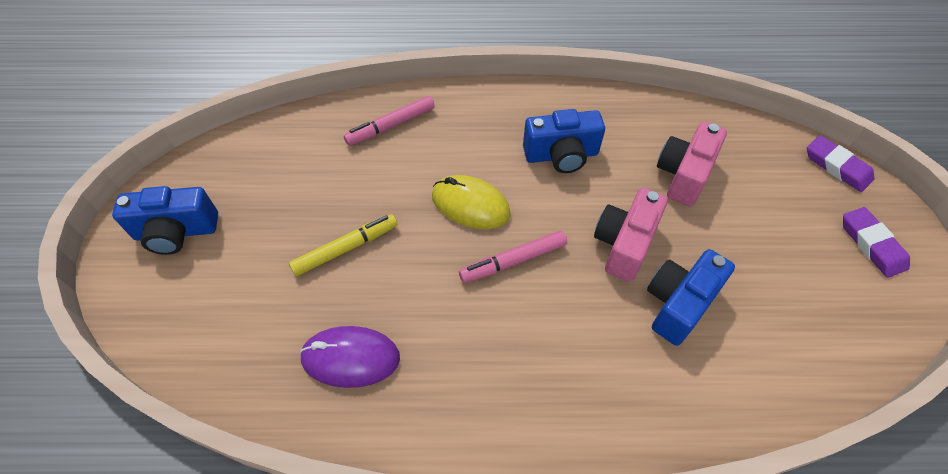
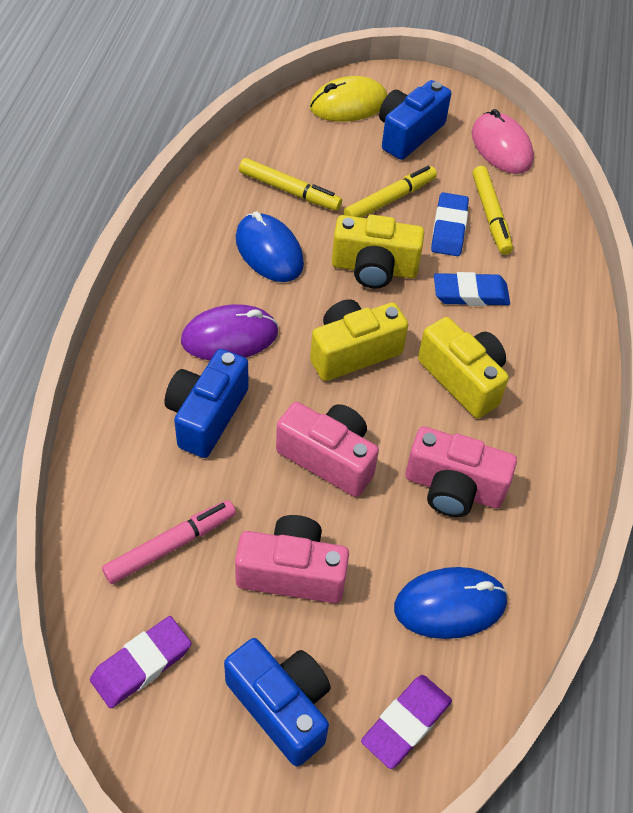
blue eraser: 0 -> 2
blue mouse: 0 -> 2
pink camera: 2 -> 3
pink marker: 2 -> 1
pink mouse: 0 -> 1
yellow camera: 0 -> 3
yellow marker: 1 -> 3

